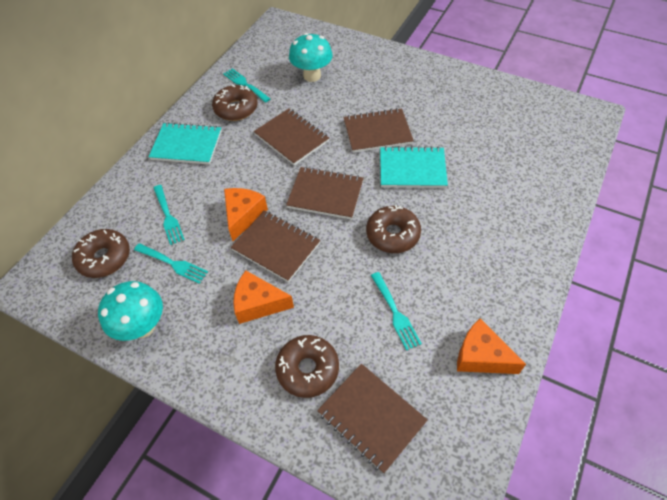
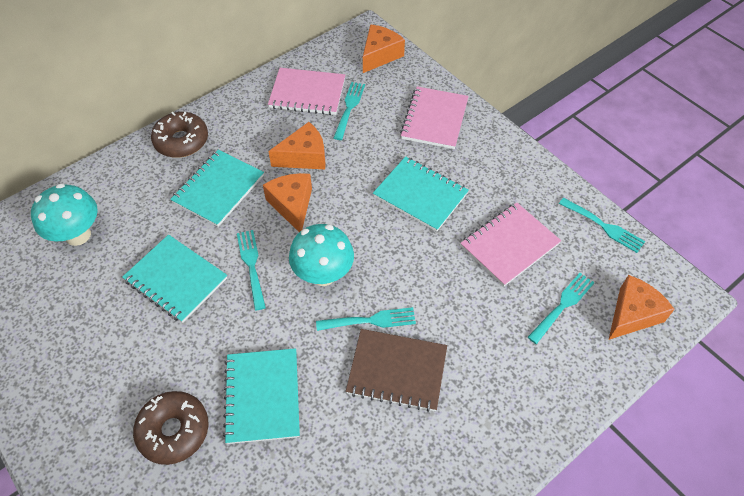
brown donut: 4 -> 2
brown notebook: 5 -> 1
orange cheese: 3 -> 4
pink notebook: 0 -> 3
turquoise fork: 4 -> 5
turquoise notebook: 2 -> 4

